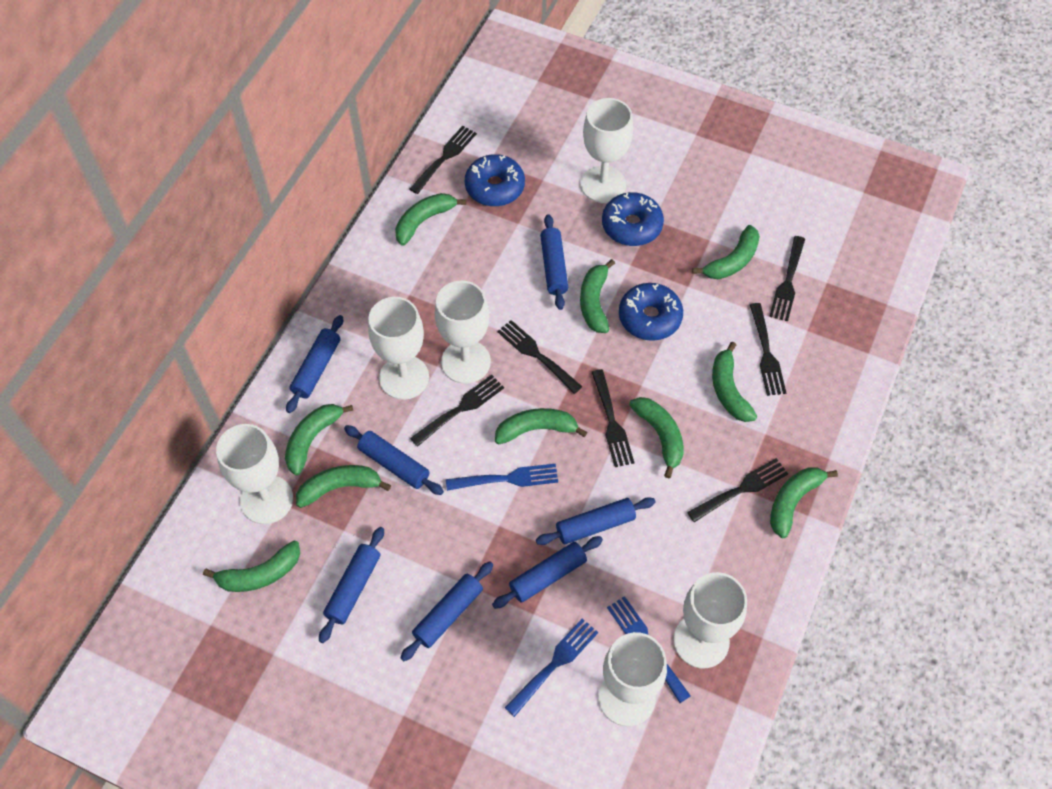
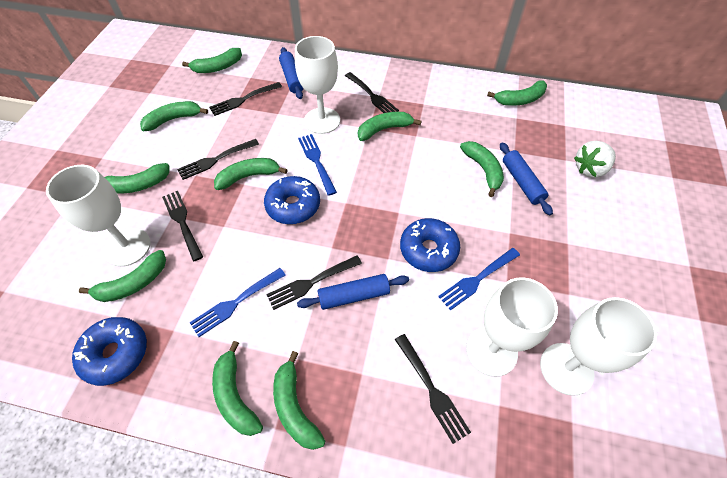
black fork: 7 -> 6
blue rolling pin: 7 -> 3
white goblet: 6 -> 4
white strawberry: 0 -> 1

